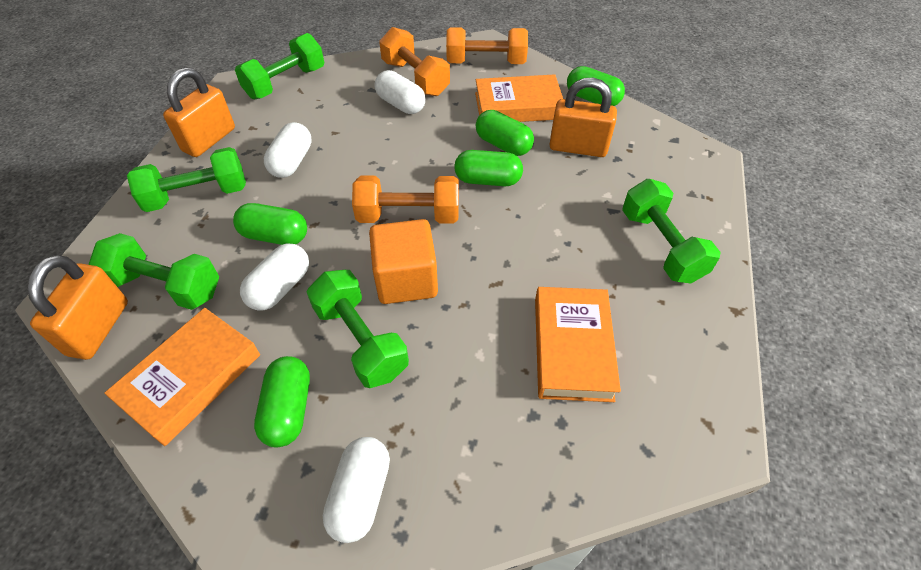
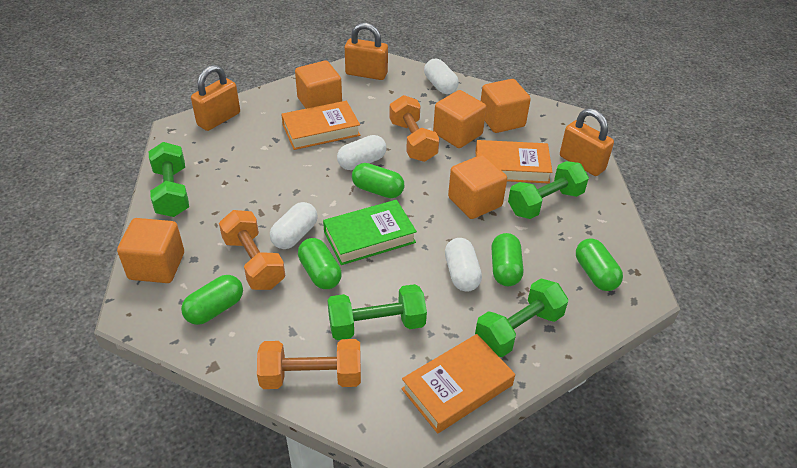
green book: 0 -> 1
green dumbbell: 5 -> 4
orange cube: 1 -> 5

